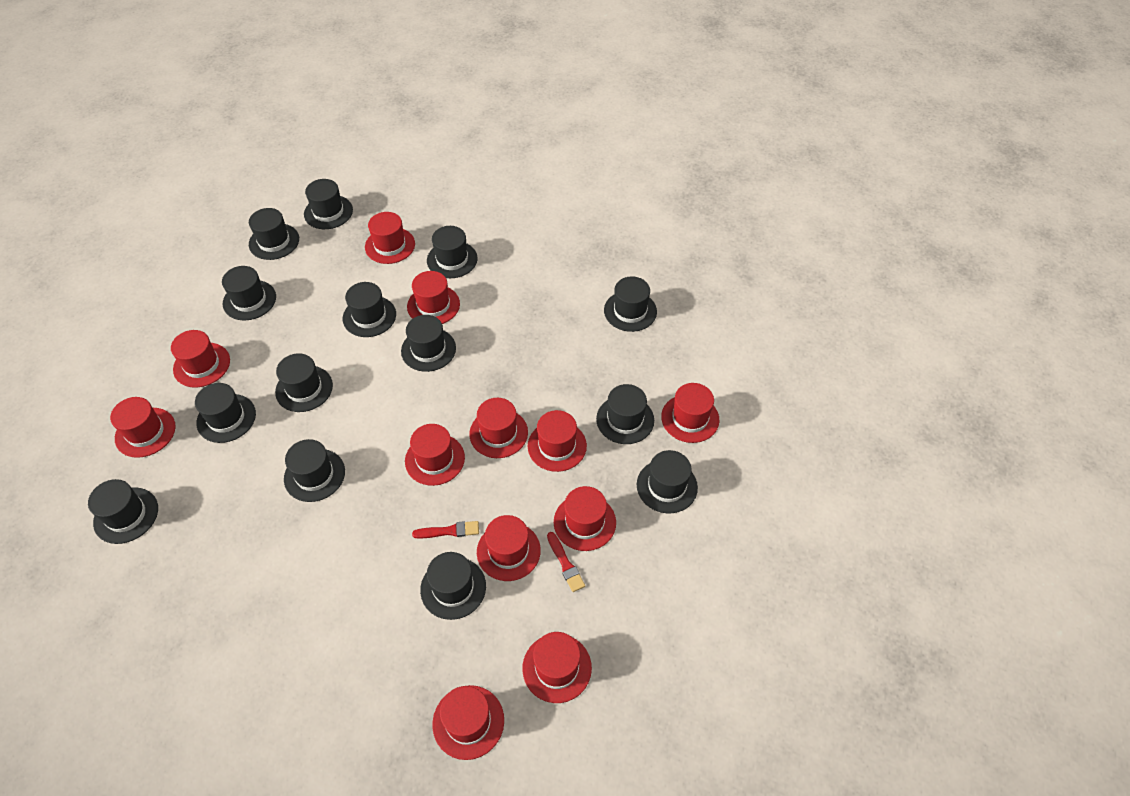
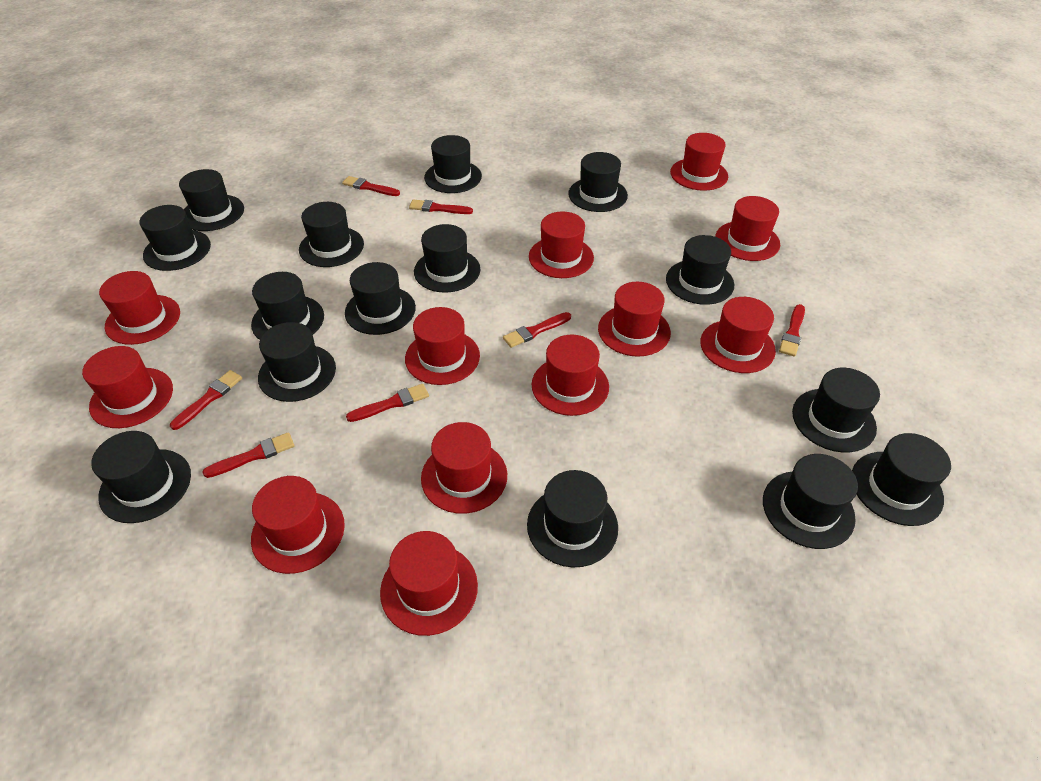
black hat: 14 -> 15
red brush: 2 -> 7

